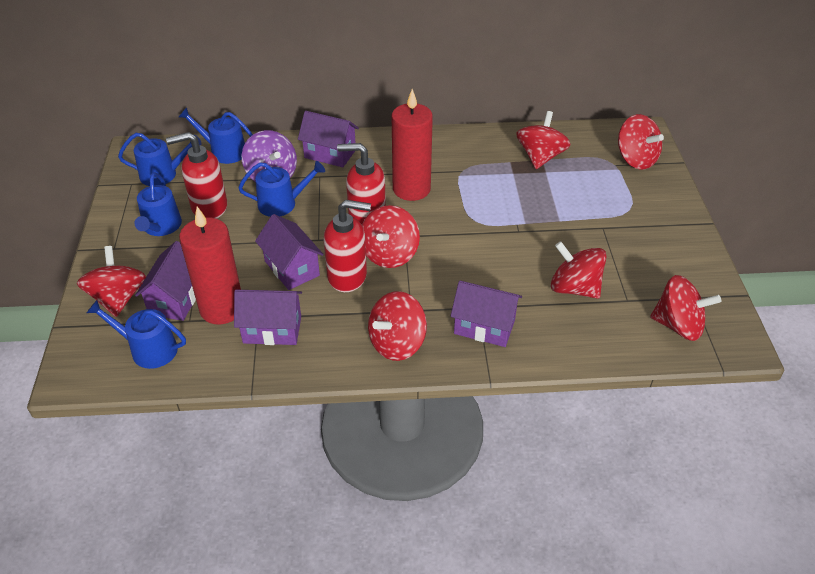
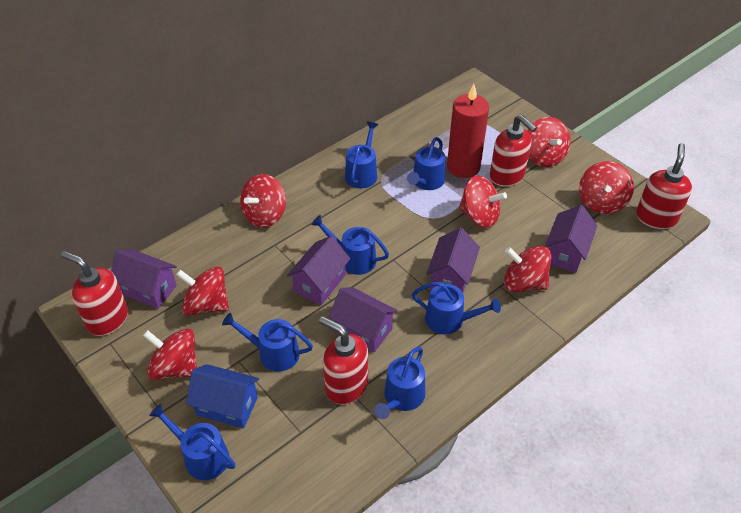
blue house: 0 -> 1
blue watering can: 5 -> 7
purple spinning top: 1 -> 0
red candle: 2 -> 1
red soap dispenser: 3 -> 4

